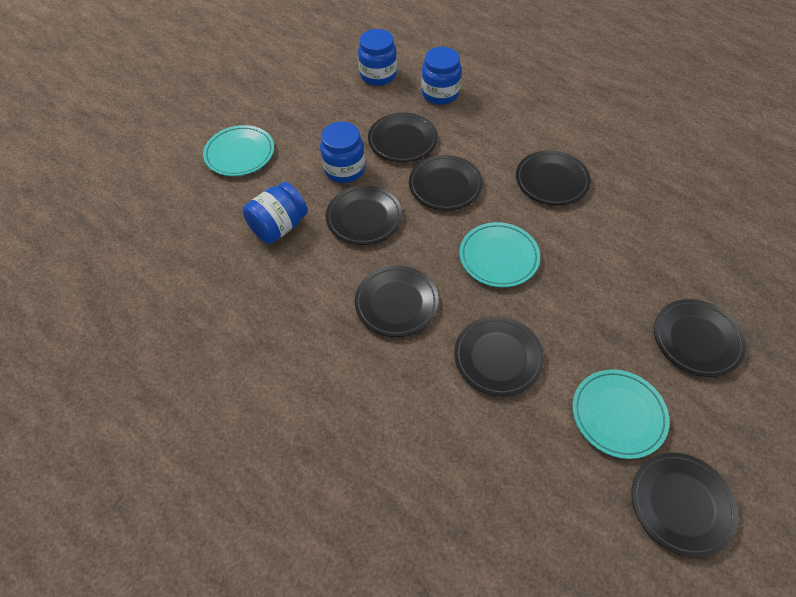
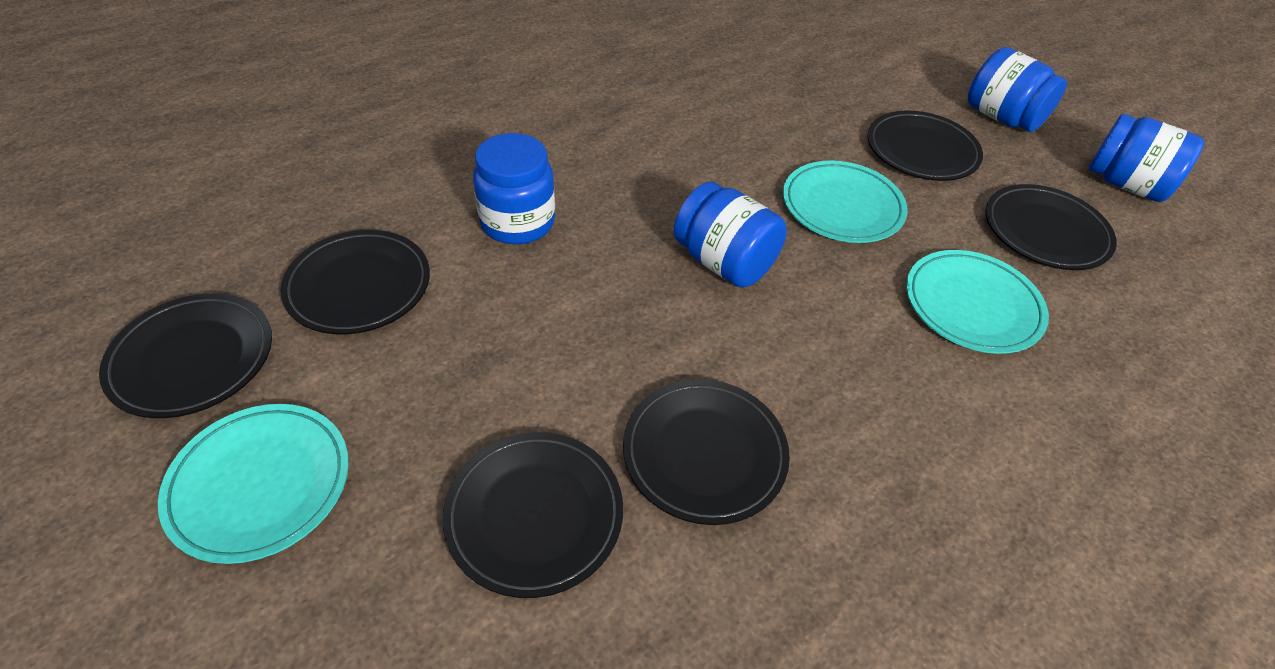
black plate: 8 -> 6

